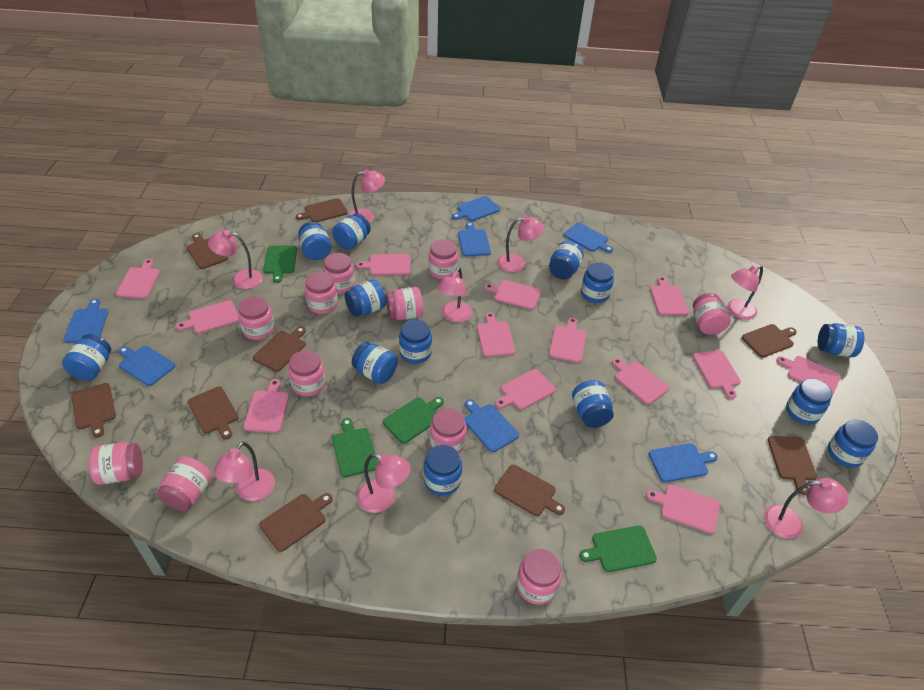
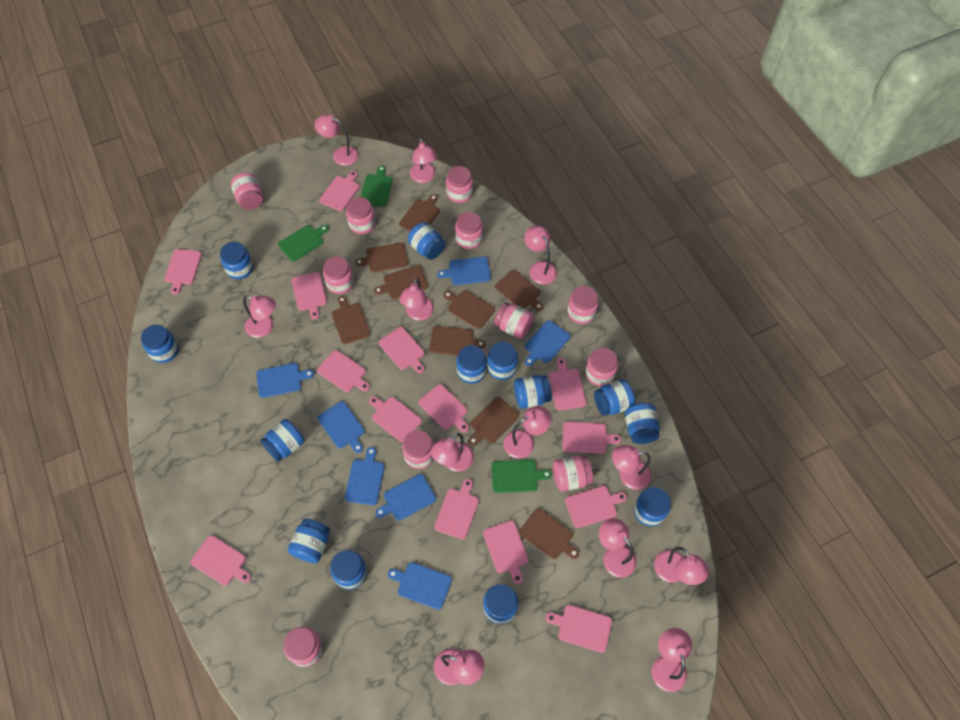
green cutting board: 4 -> 3
pink cutting board: 13 -> 14
pink lamp: 8 -> 12

